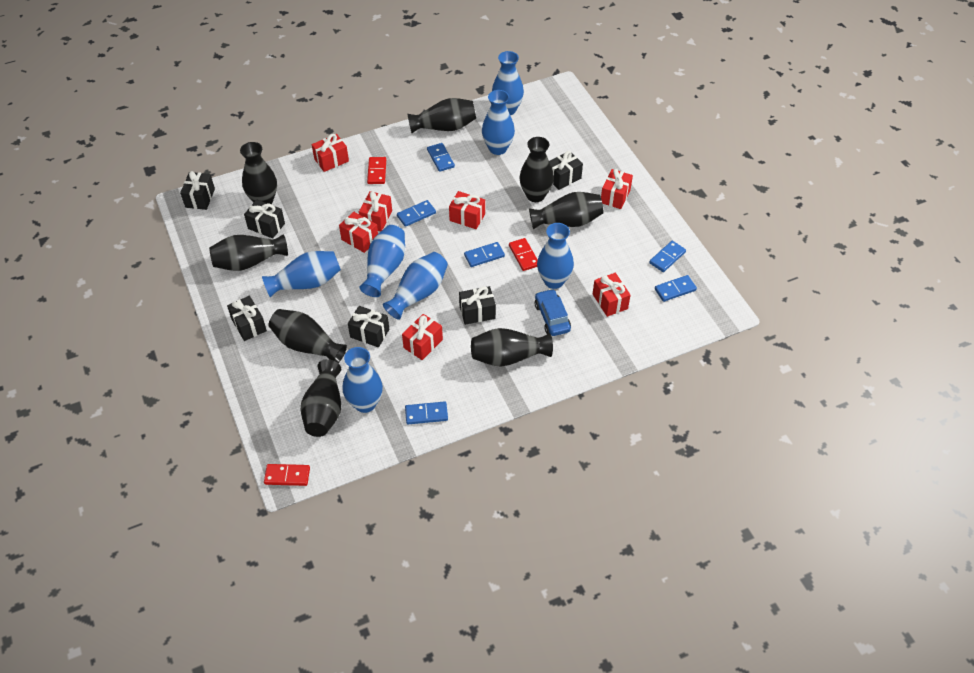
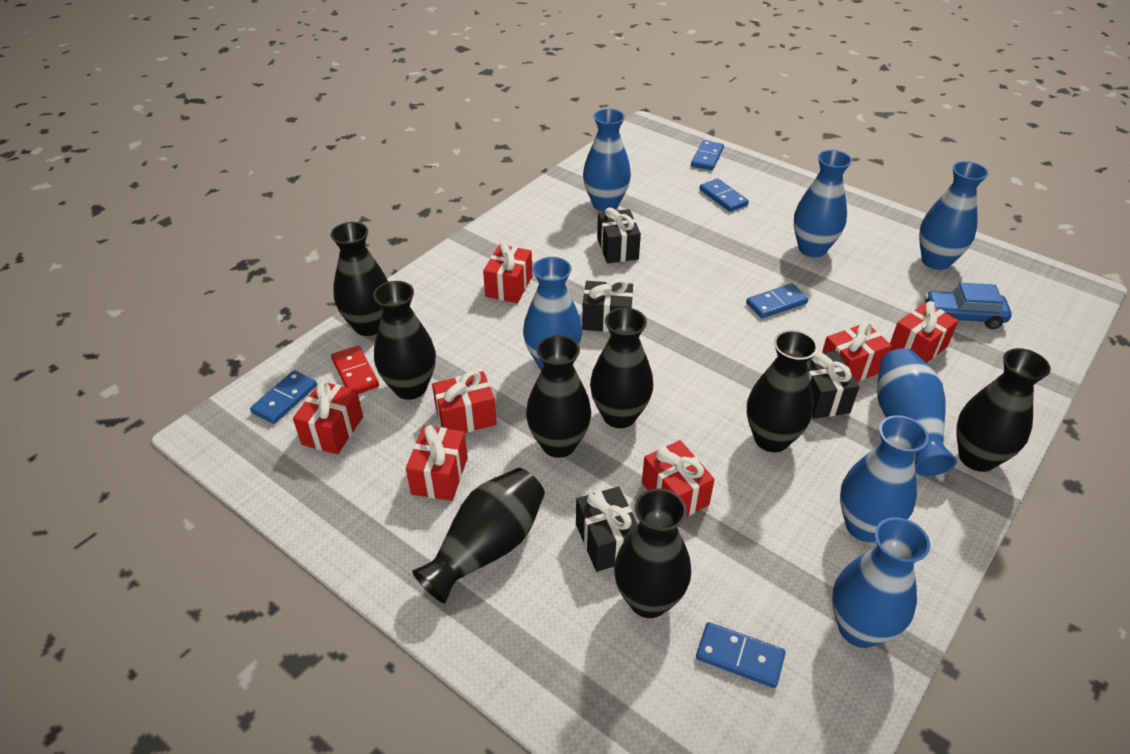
black gift: 6 -> 4
blue domino: 6 -> 5
red domino: 3 -> 1

